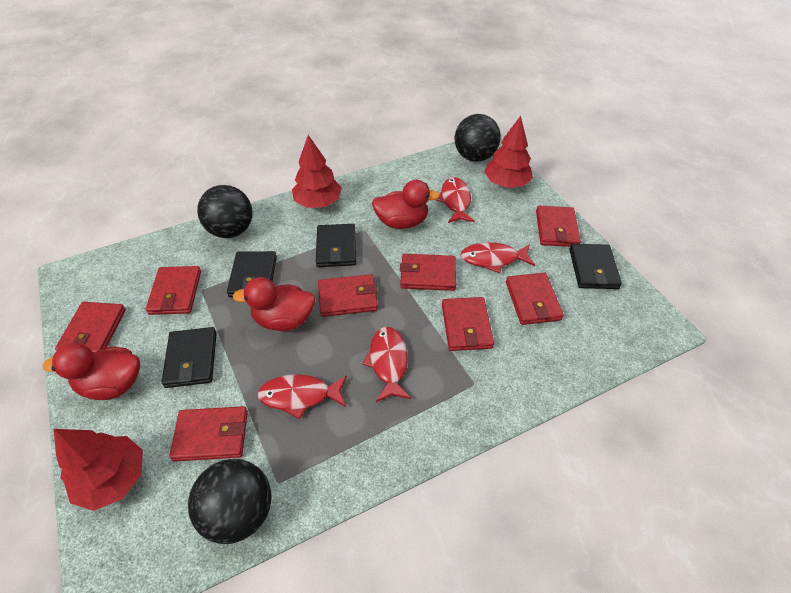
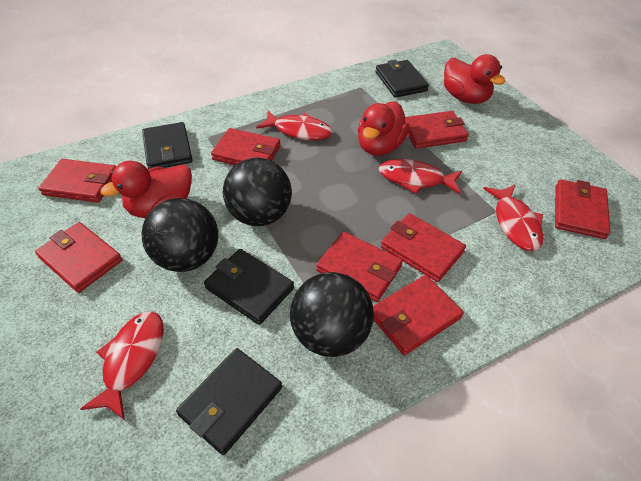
red tree: 3 -> 0

